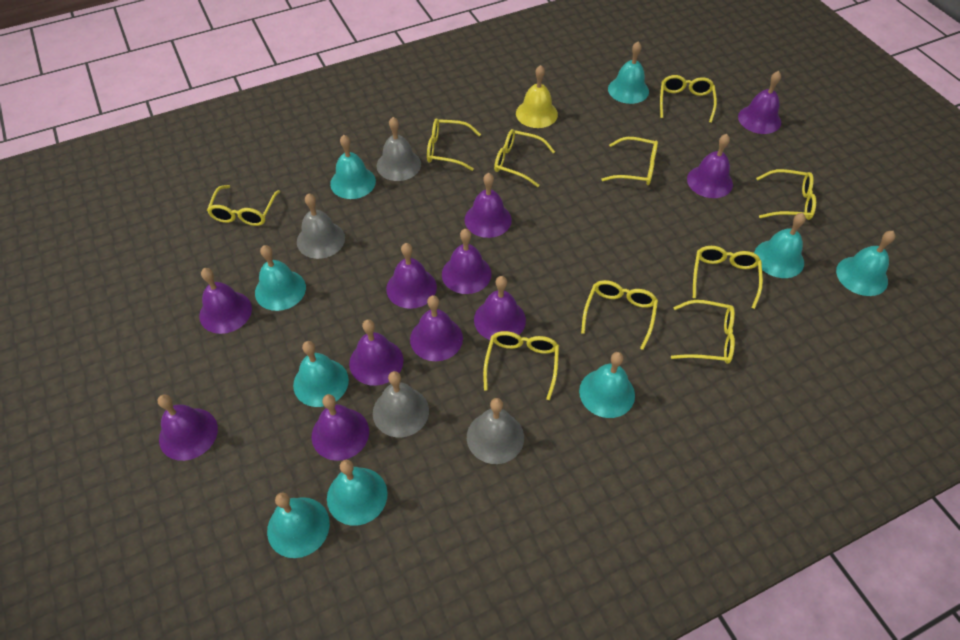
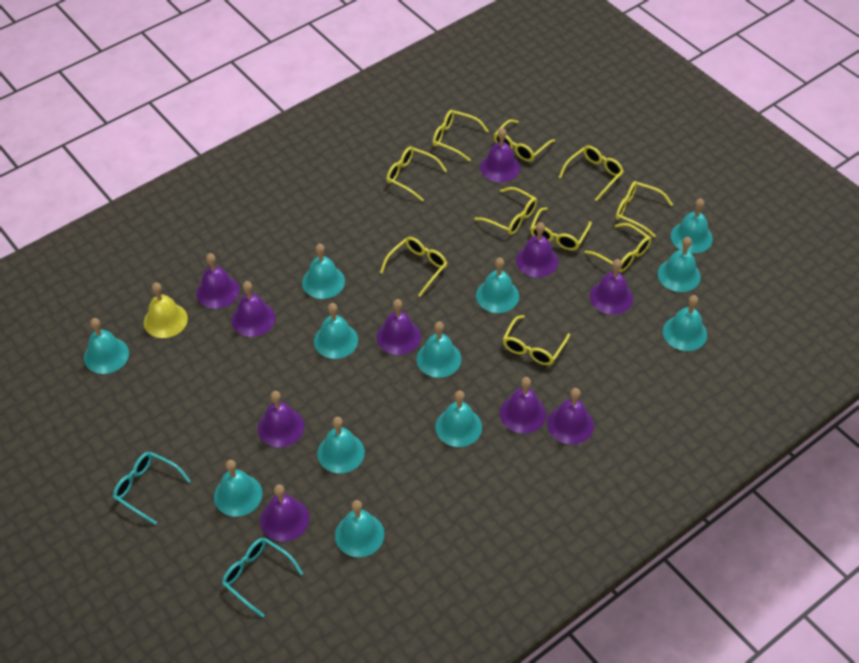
grey bell: 4 -> 0
purple bell: 11 -> 10
turquoise bell: 9 -> 12
turquoise glasses: 0 -> 2

